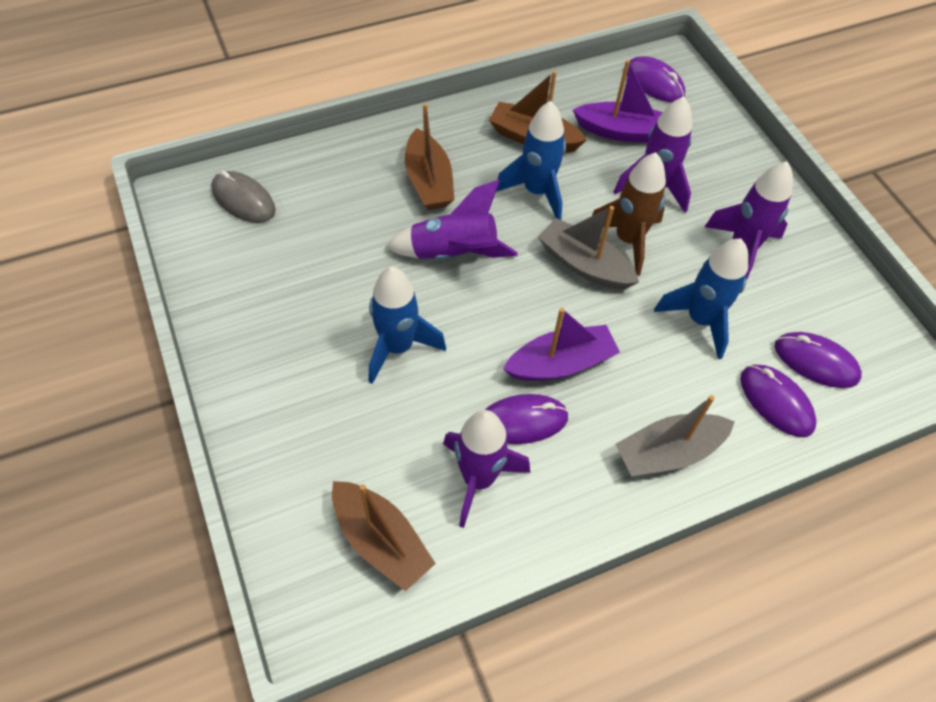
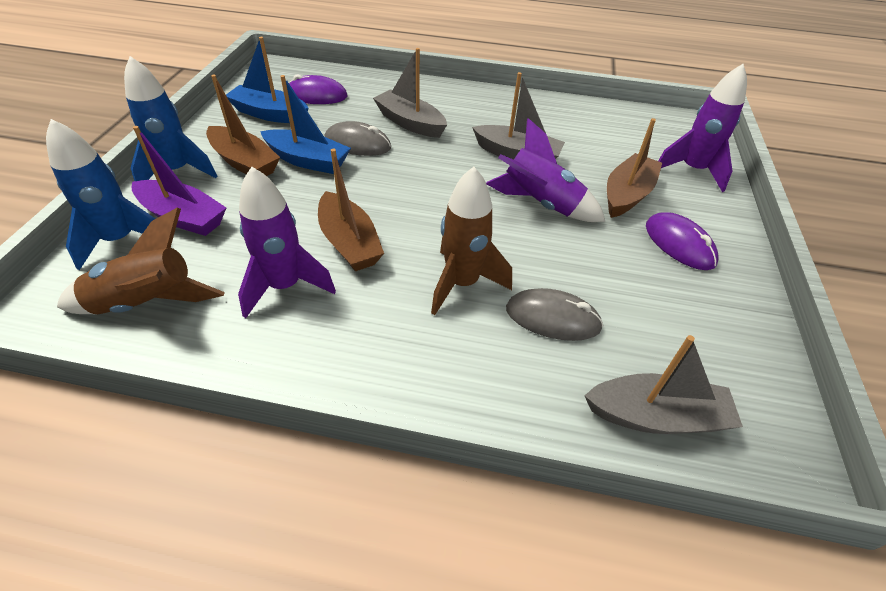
blue boat: 0 -> 2
blue rocket: 3 -> 2
brown rocket: 1 -> 2
grey boat: 2 -> 3
grey mouse: 1 -> 2
purple boat: 2 -> 1
purple mouse: 4 -> 2
purple rocket: 4 -> 3

